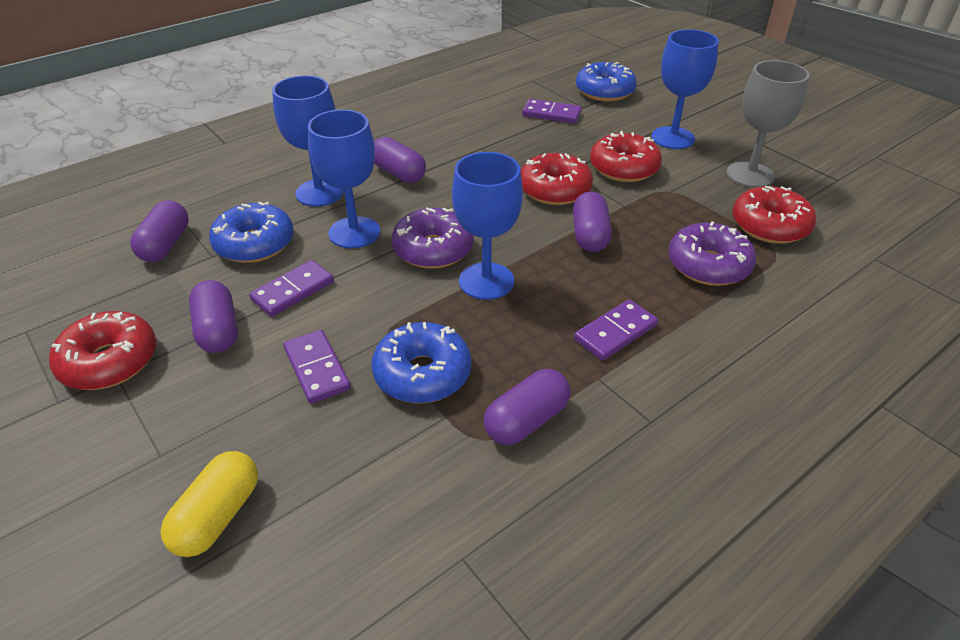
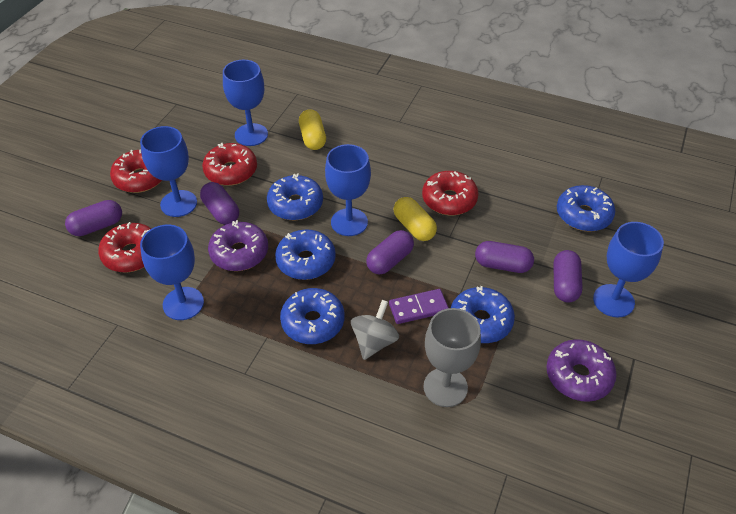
blue donut: 3 -> 5
blue goblet: 4 -> 5
grey spinning top: 0 -> 1
purple domino: 4 -> 1
yellow capsule: 1 -> 2

